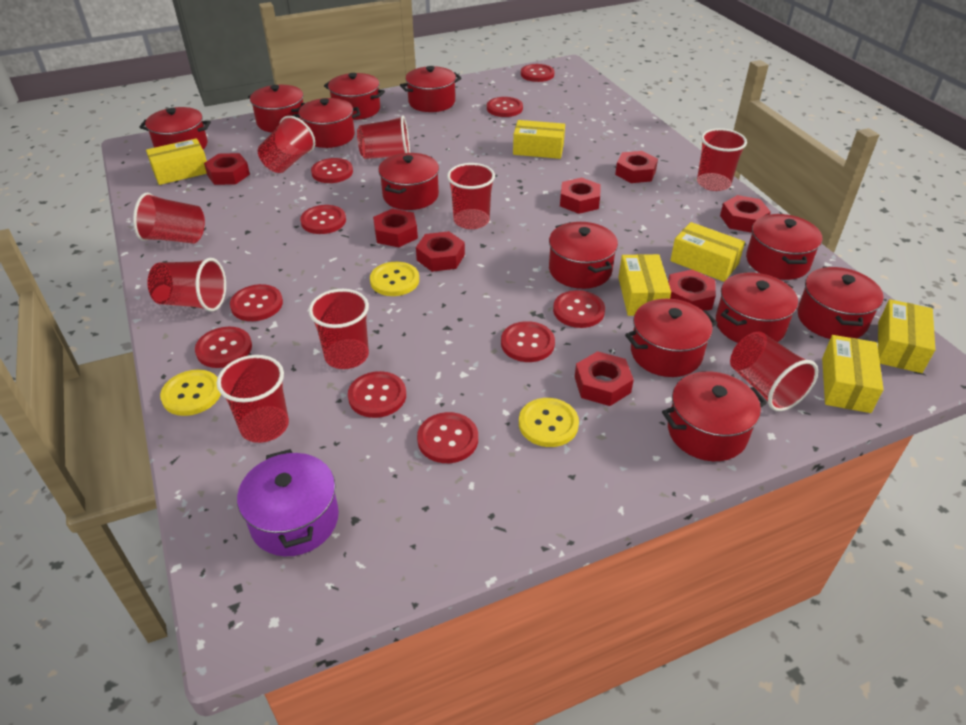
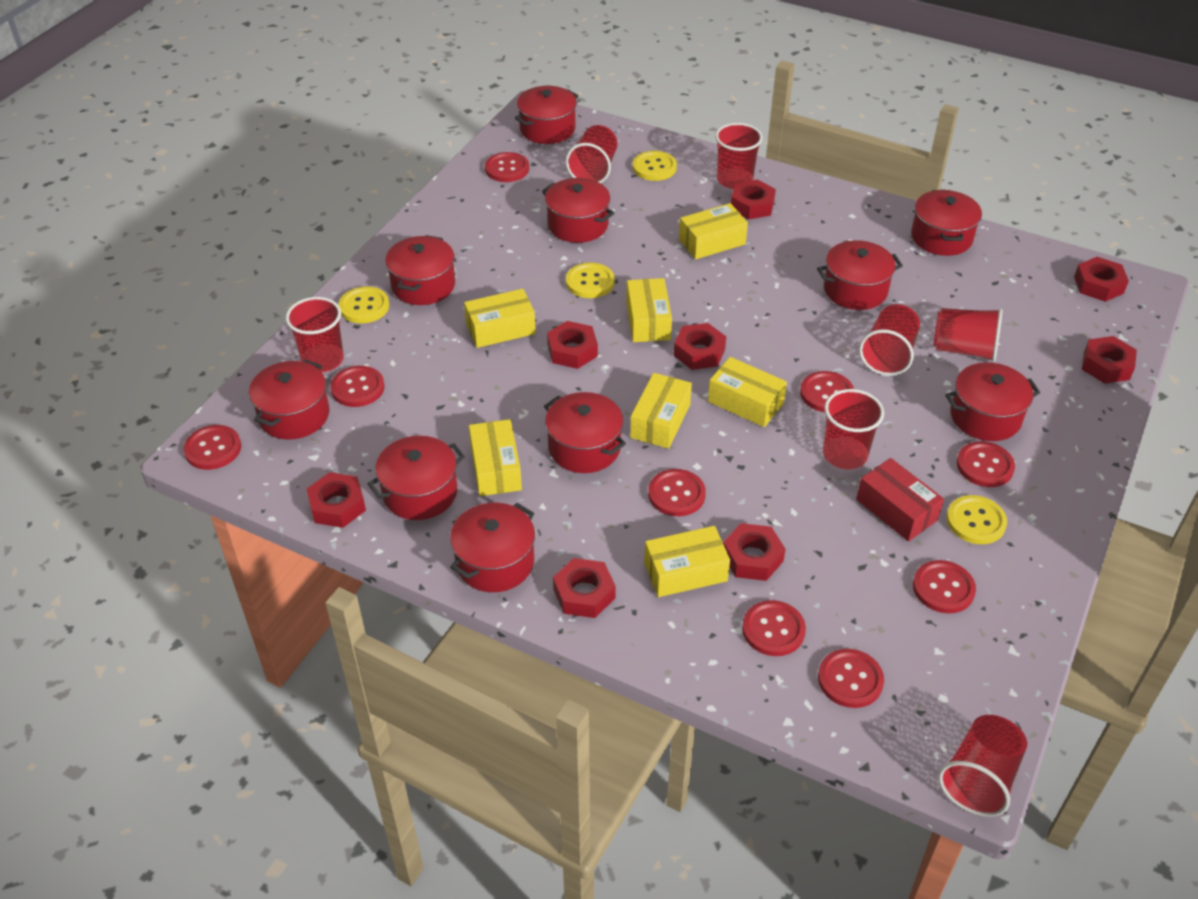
purple pot: 1 -> 0
red box: 0 -> 1
red button: 10 -> 9
red cup: 9 -> 7
red pot: 12 -> 10
yellow box: 6 -> 7
yellow button: 3 -> 4

